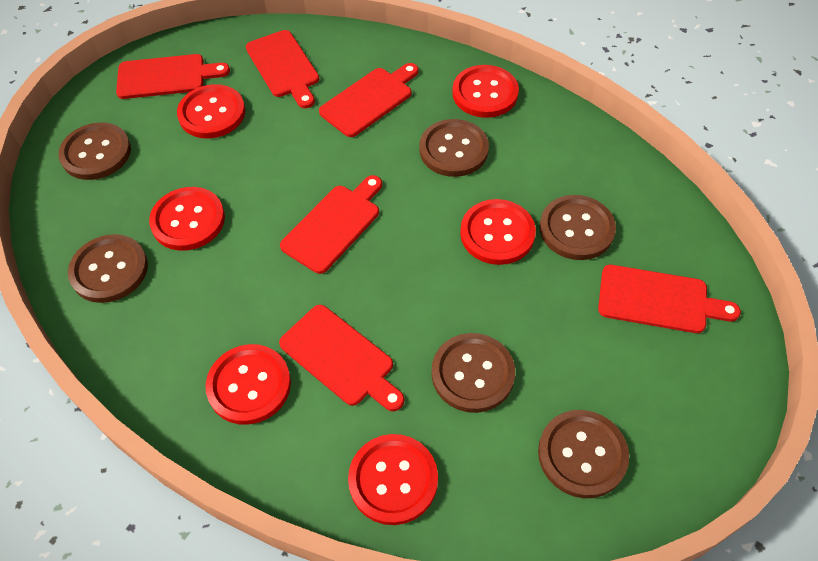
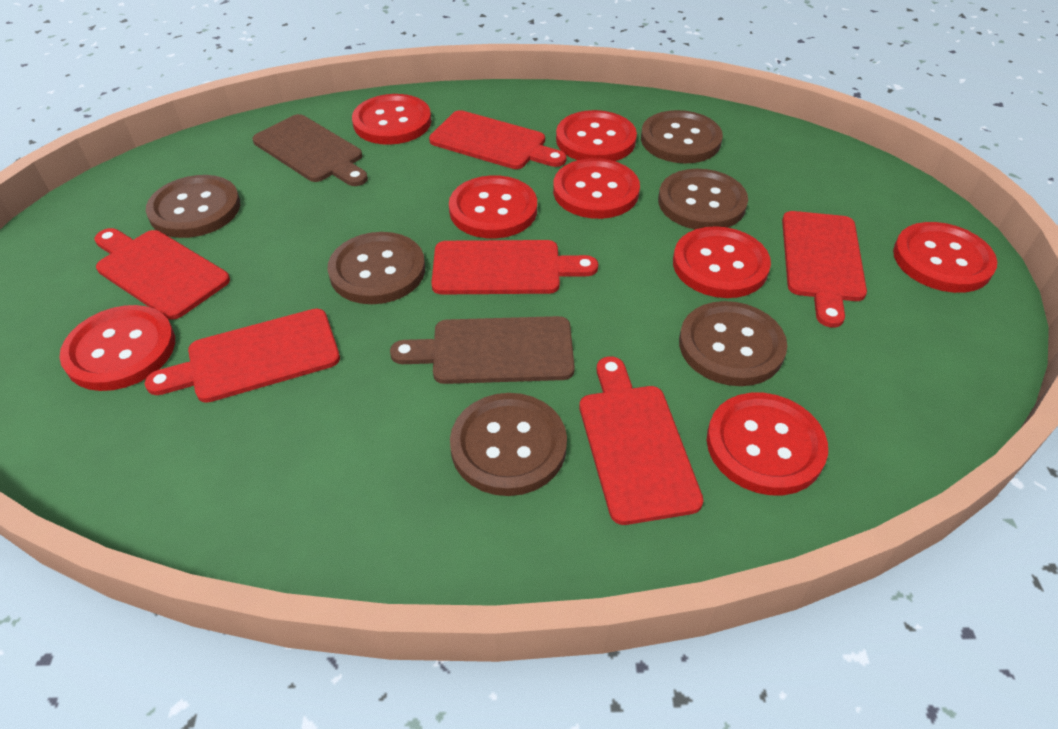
brown cutting board: 0 -> 2
red button: 6 -> 8

